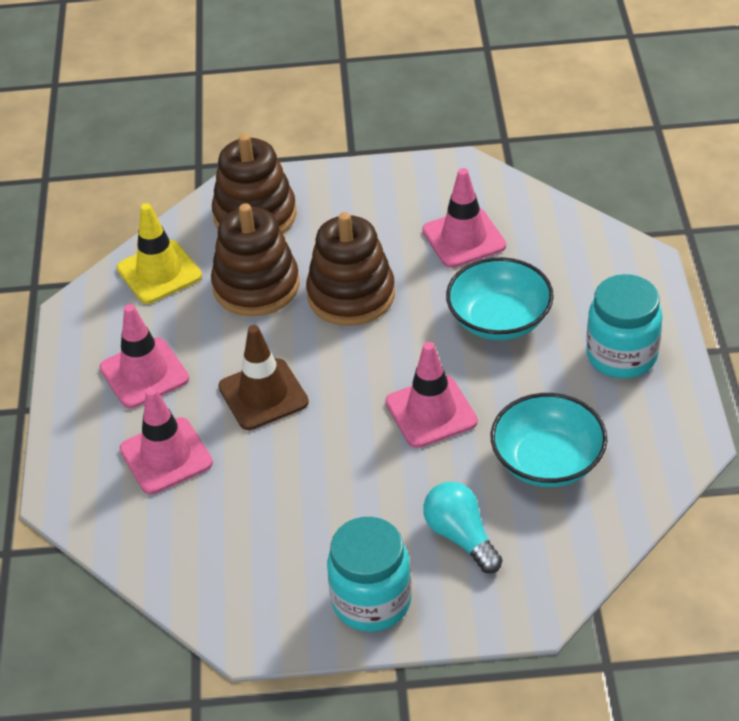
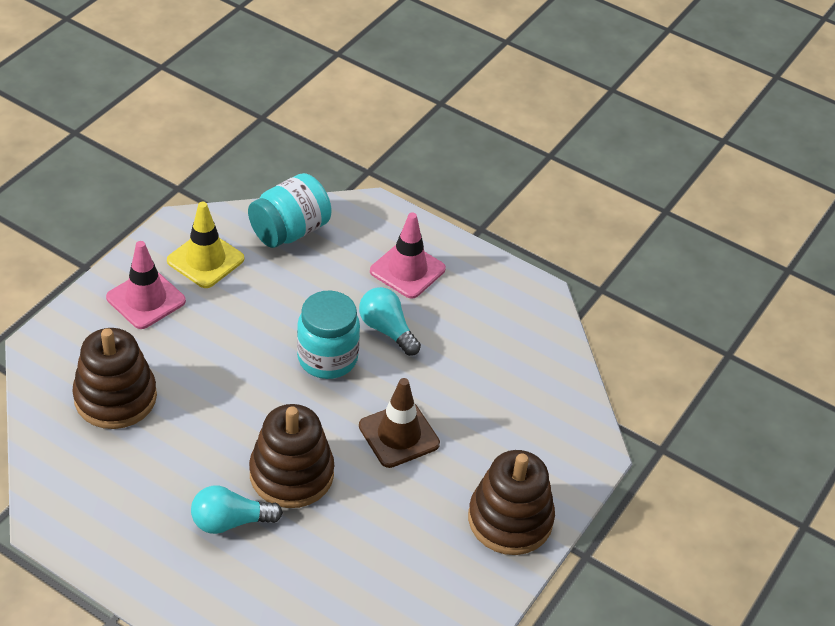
pink traffic cone: 4 -> 2
turquoise bowl: 2 -> 0
turquoise light bulb: 1 -> 2

